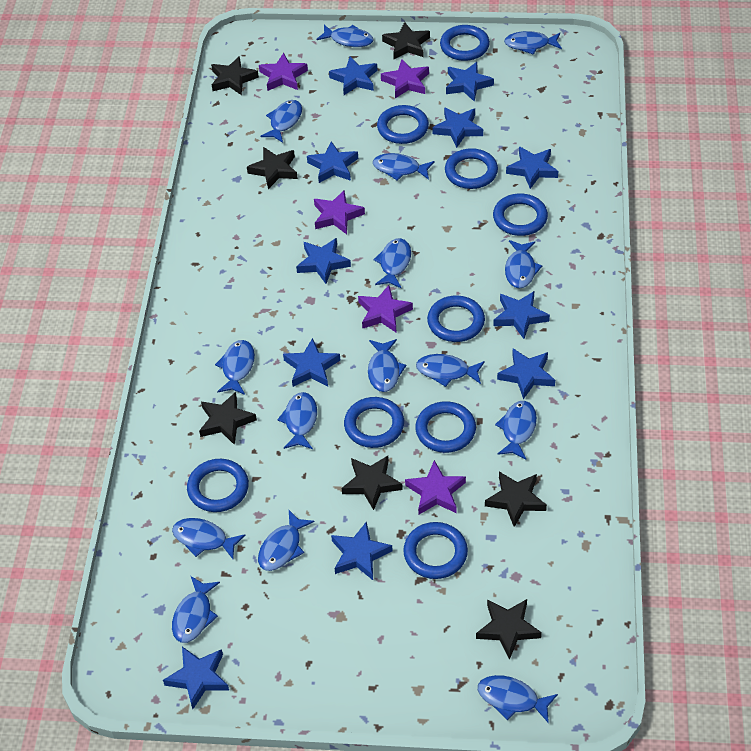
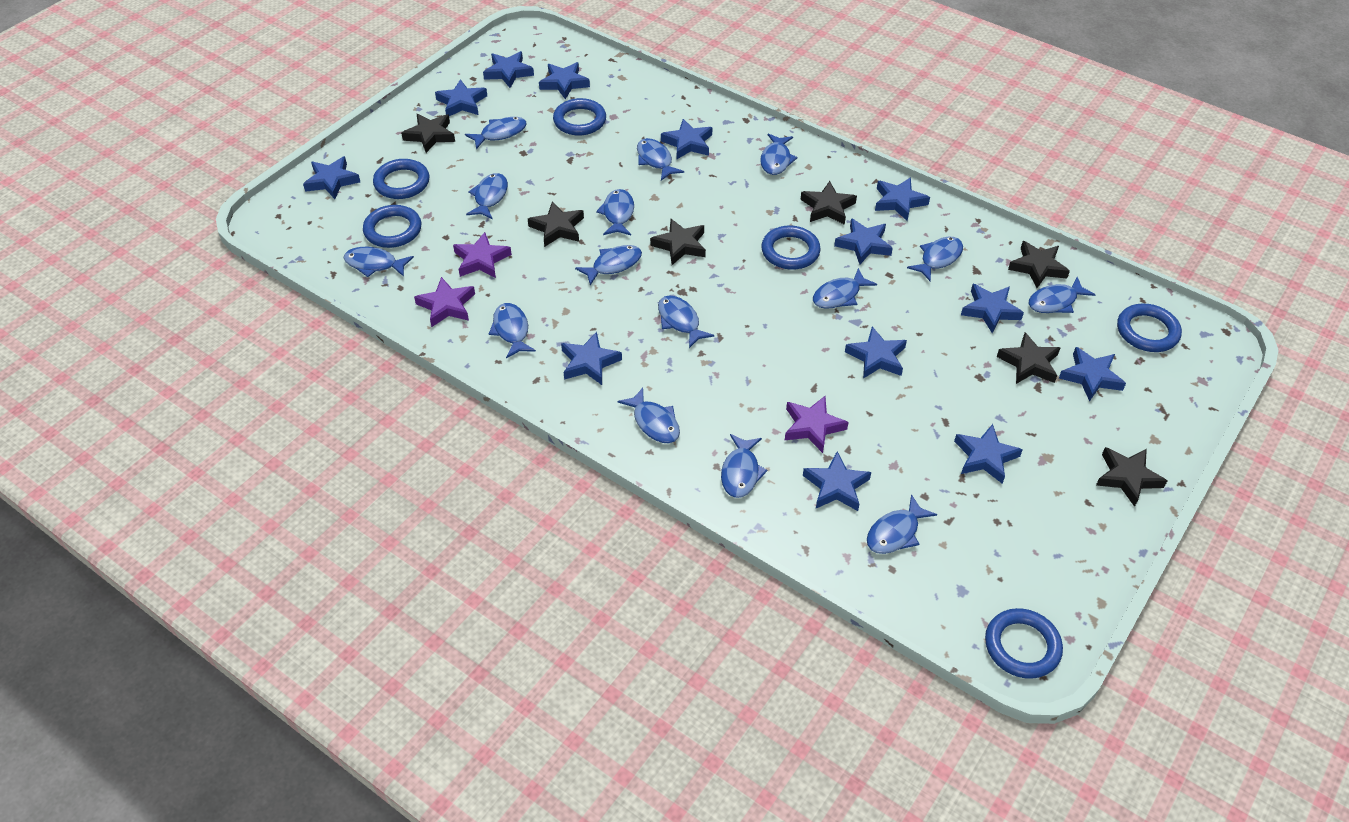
blue ring: 9 -> 6
blue star: 11 -> 13
purple star: 5 -> 3

